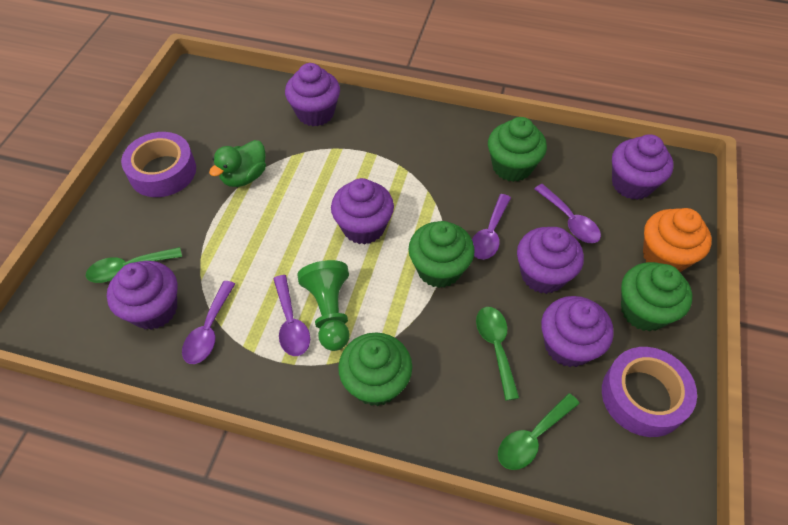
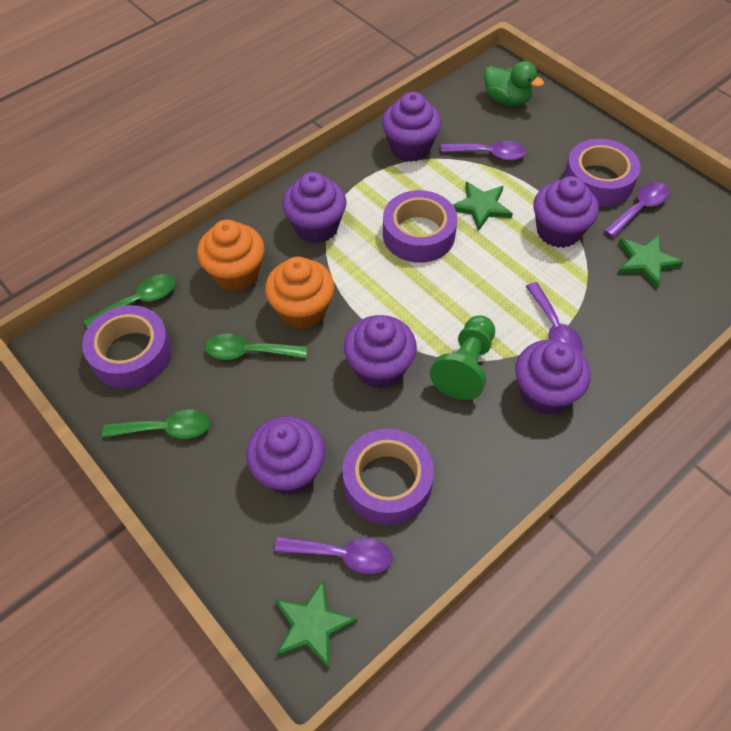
green cupcake: 4 -> 0
green star: 0 -> 3
orange cupcake: 1 -> 2
purple tape: 2 -> 4

